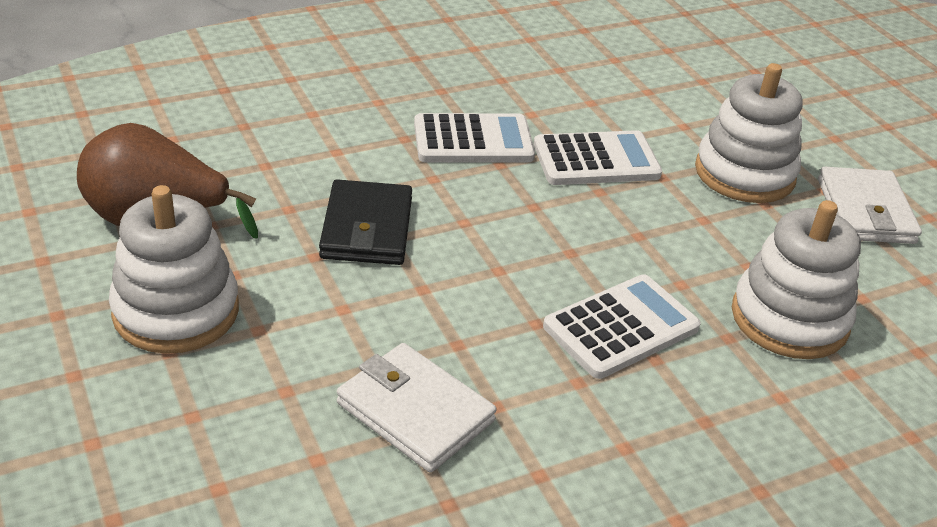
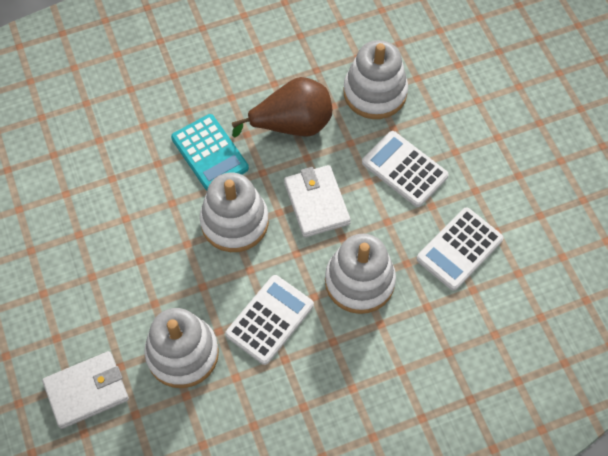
black wallet: 1 -> 0
turquoise calculator: 0 -> 1
white stacking toy: 3 -> 4

